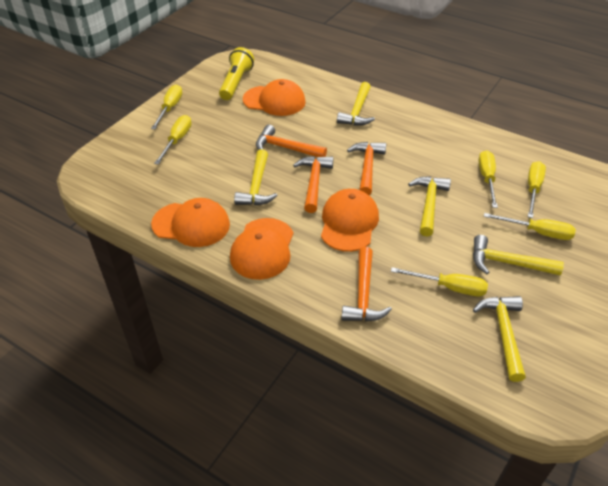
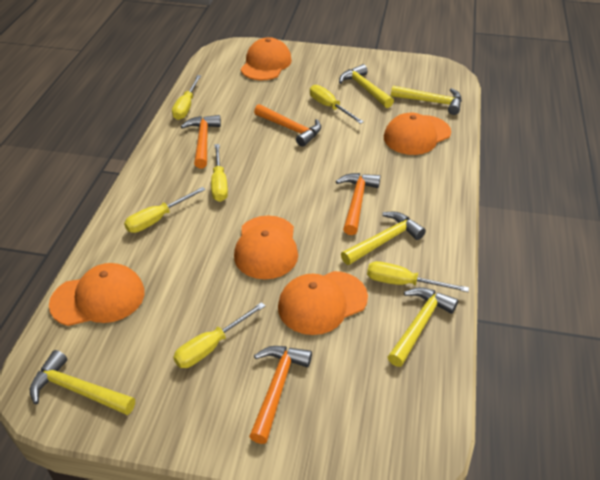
orange cap: 4 -> 5
yellow flashlight: 1 -> 0

